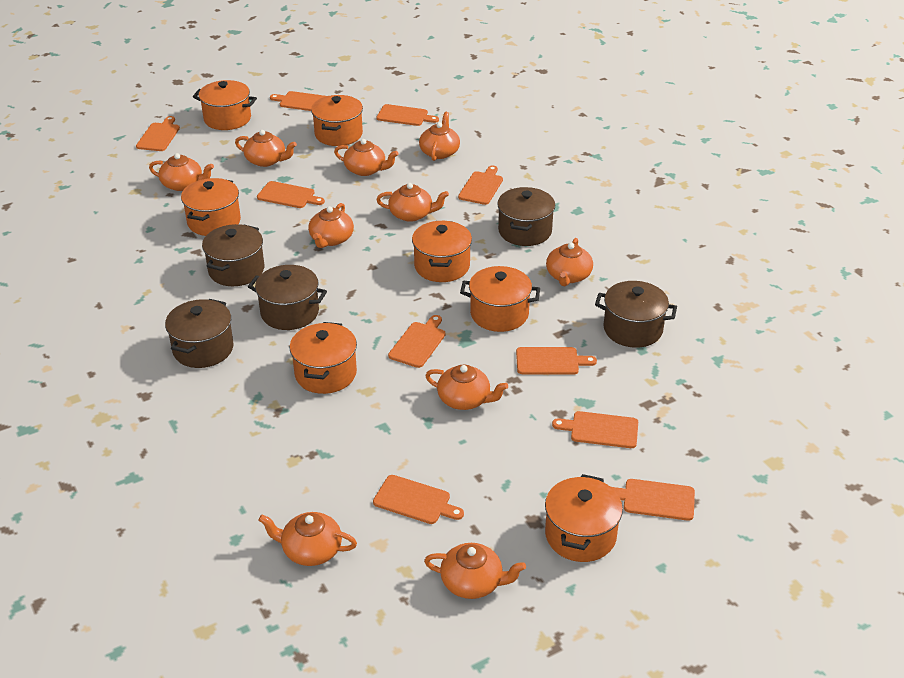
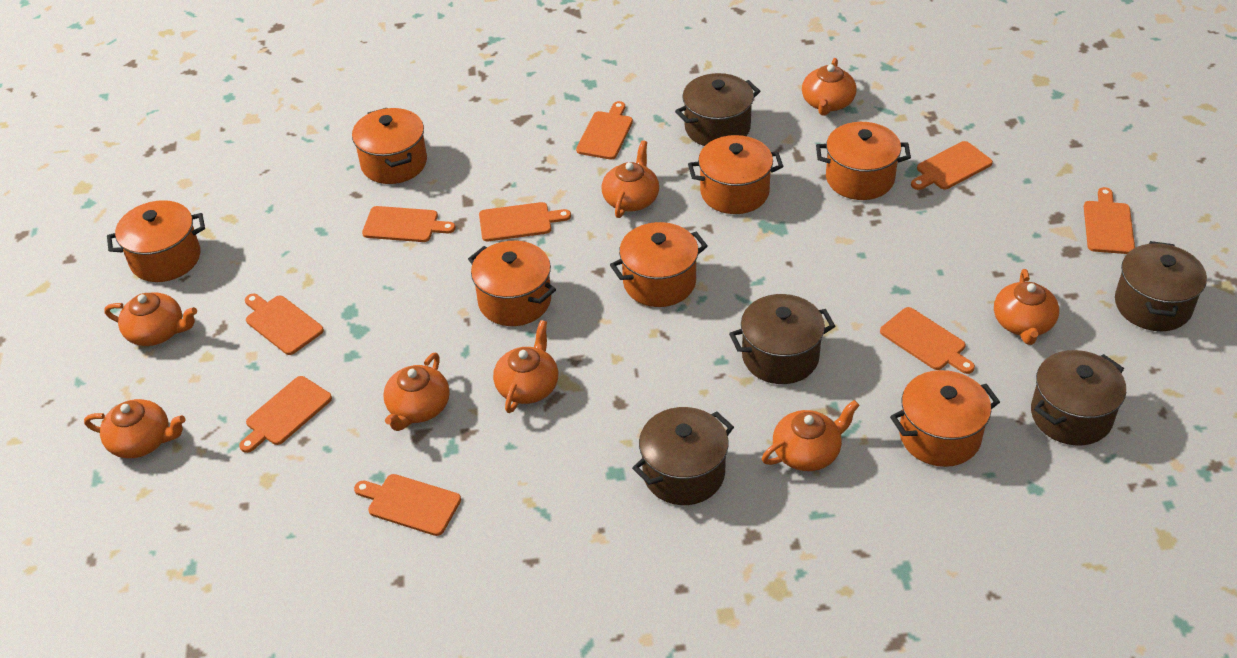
orange cutting board: 10 -> 9
orange teapot: 10 -> 8

